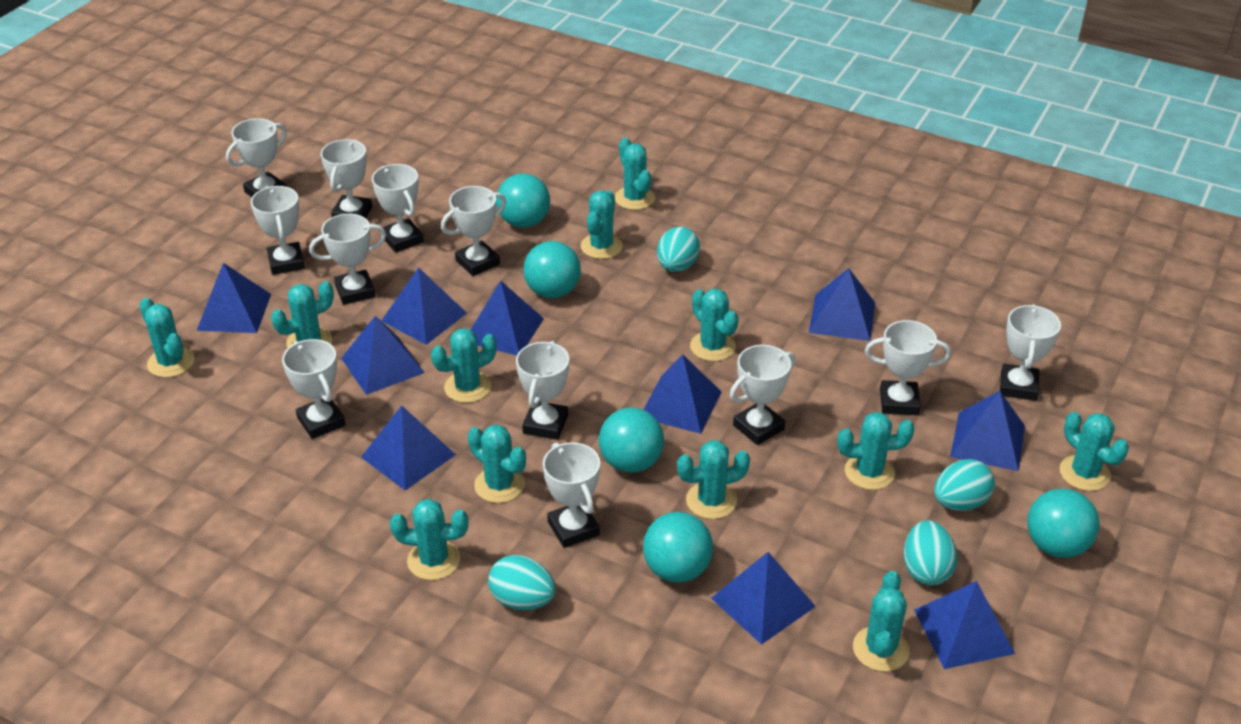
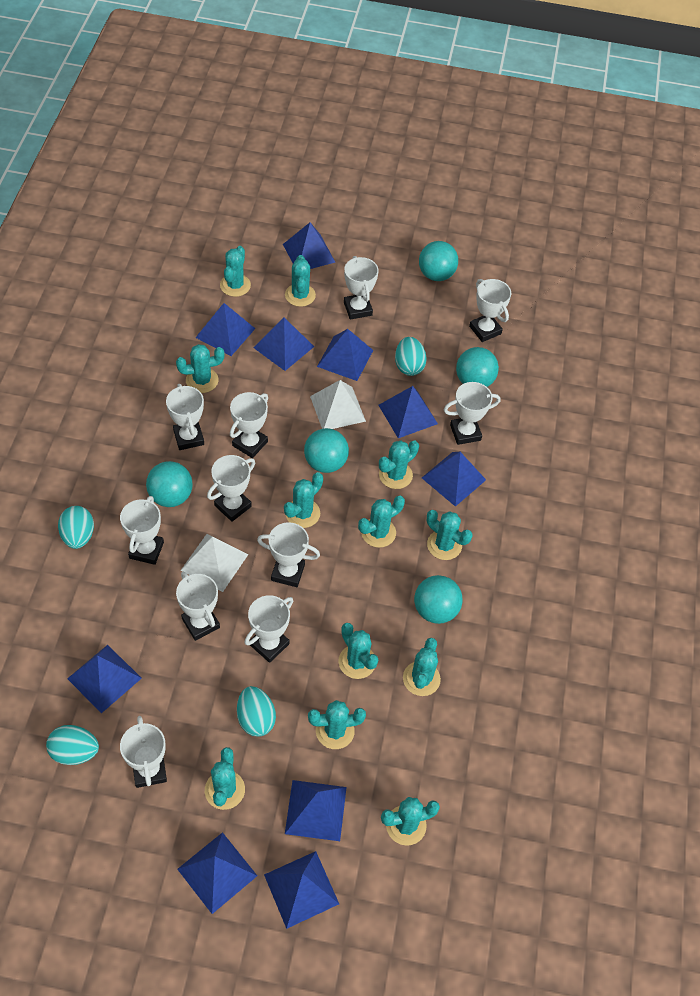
white pyramid: 0 -> 2
white trophy: 12 -> 11

